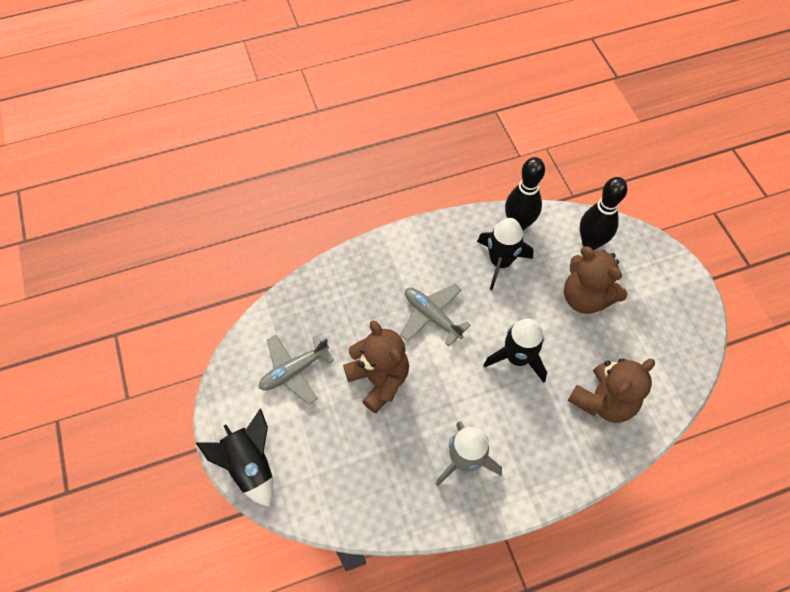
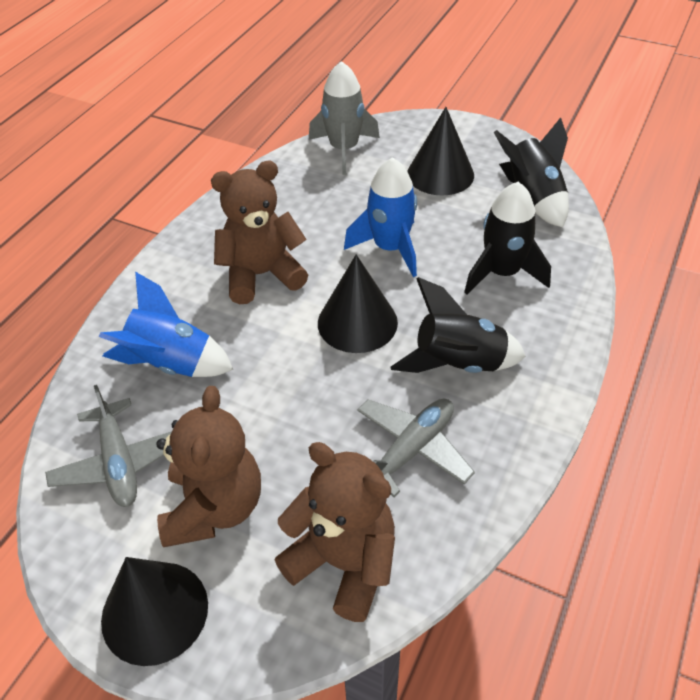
black bowling pin: 2 -> 0
black cone: 0 -> 3
blue rocket: 0 -> 2

